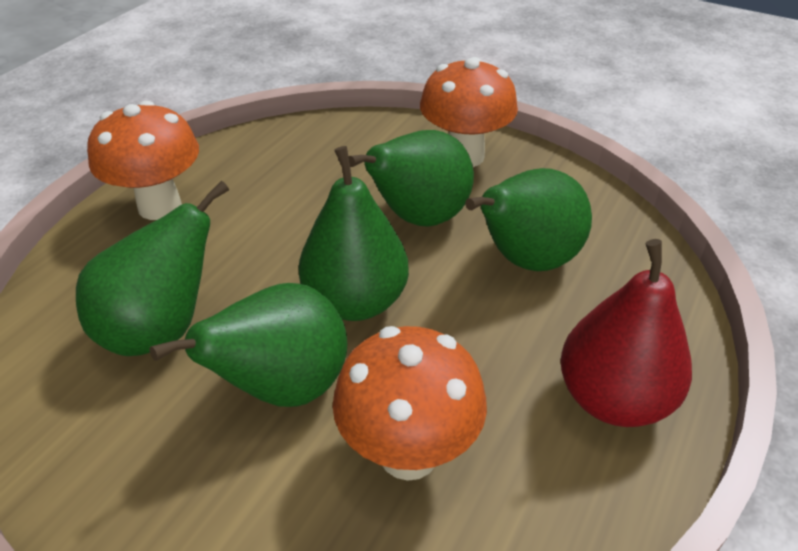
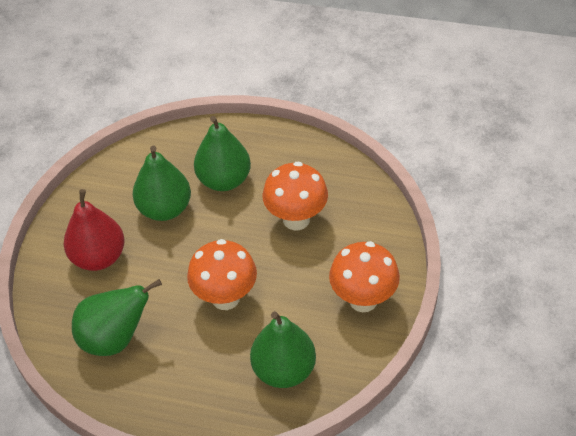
green pear: 5 -> 4

